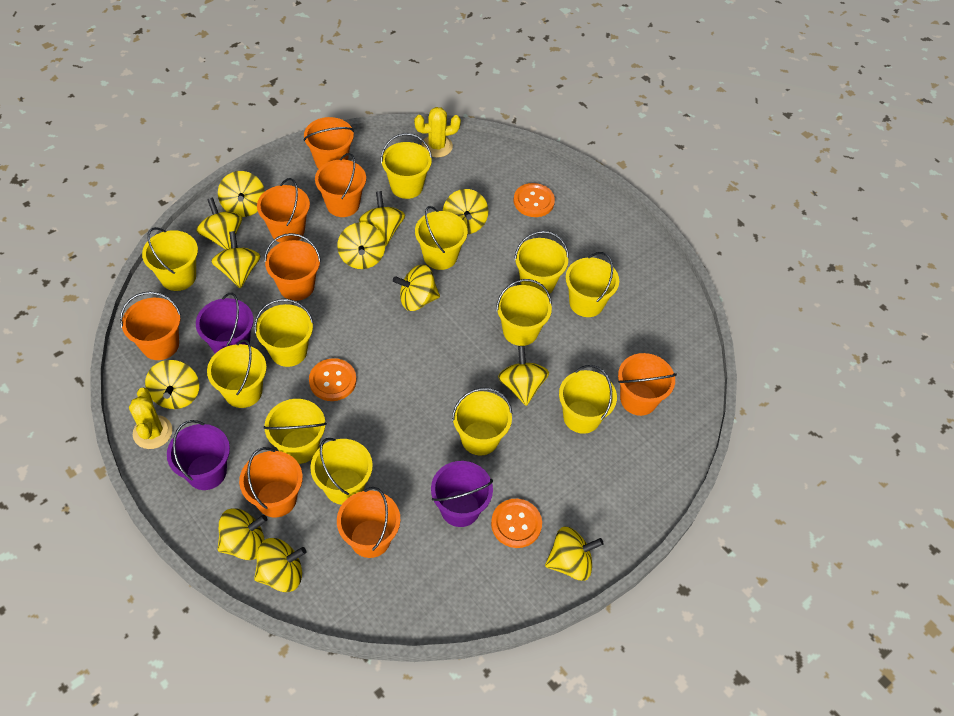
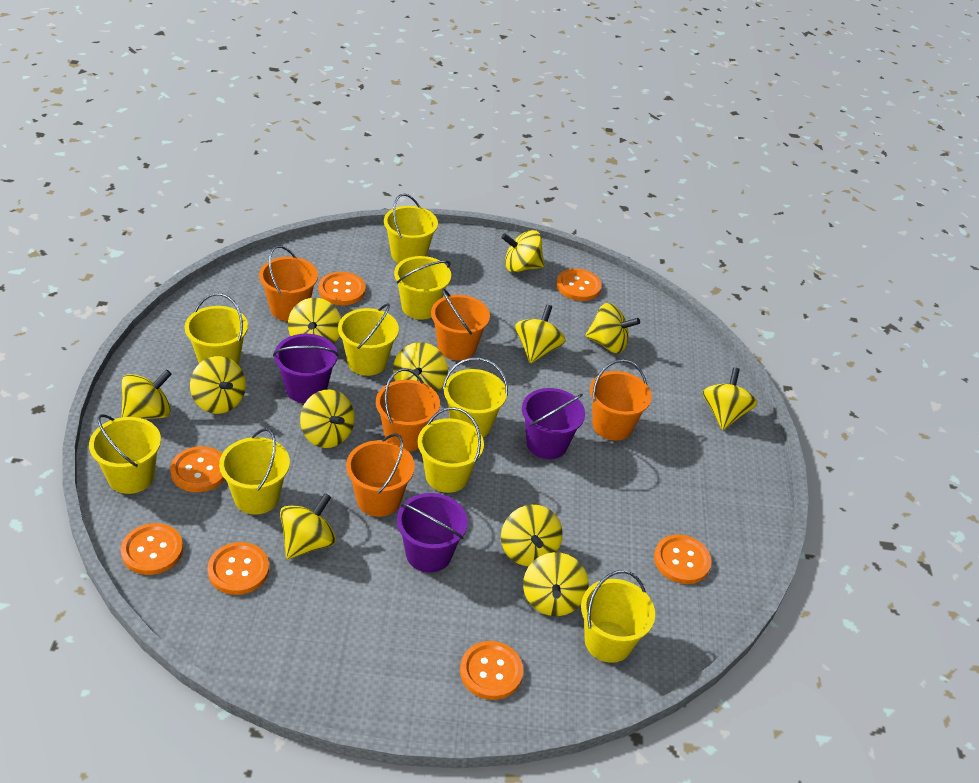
orange bucket: 8 -> 5
orange button: 3 -> 7
yellow bucket: 12 -> 9
yellow cactus: 2 -> 0

